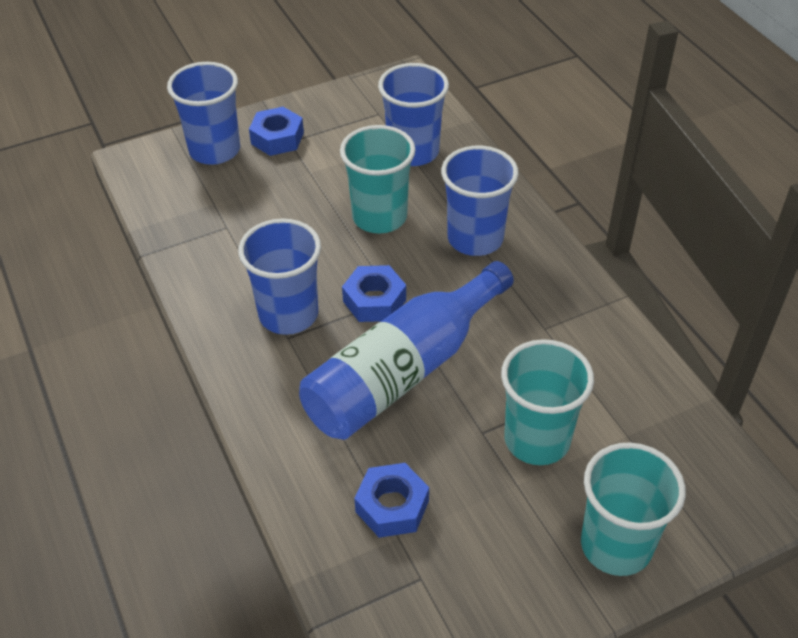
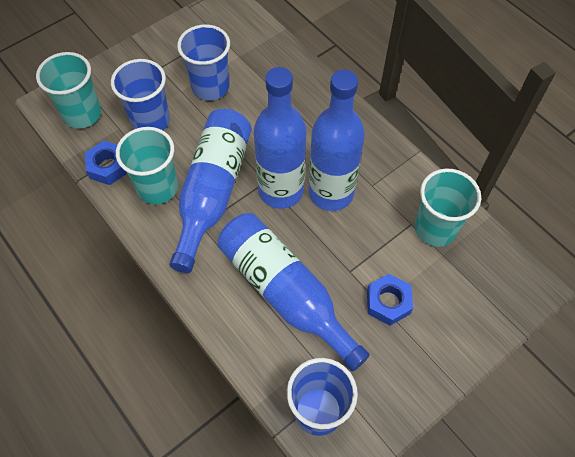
blue bottle: 1 -> 4
blue cup: 4 -> 3
blue nut: 3 -> 2

